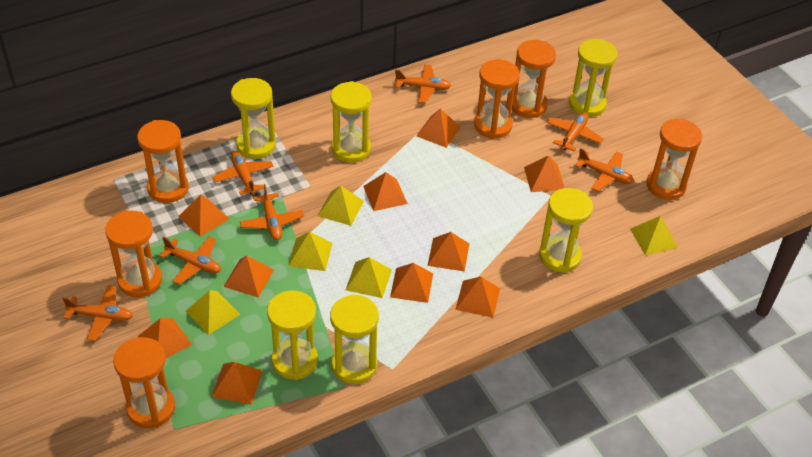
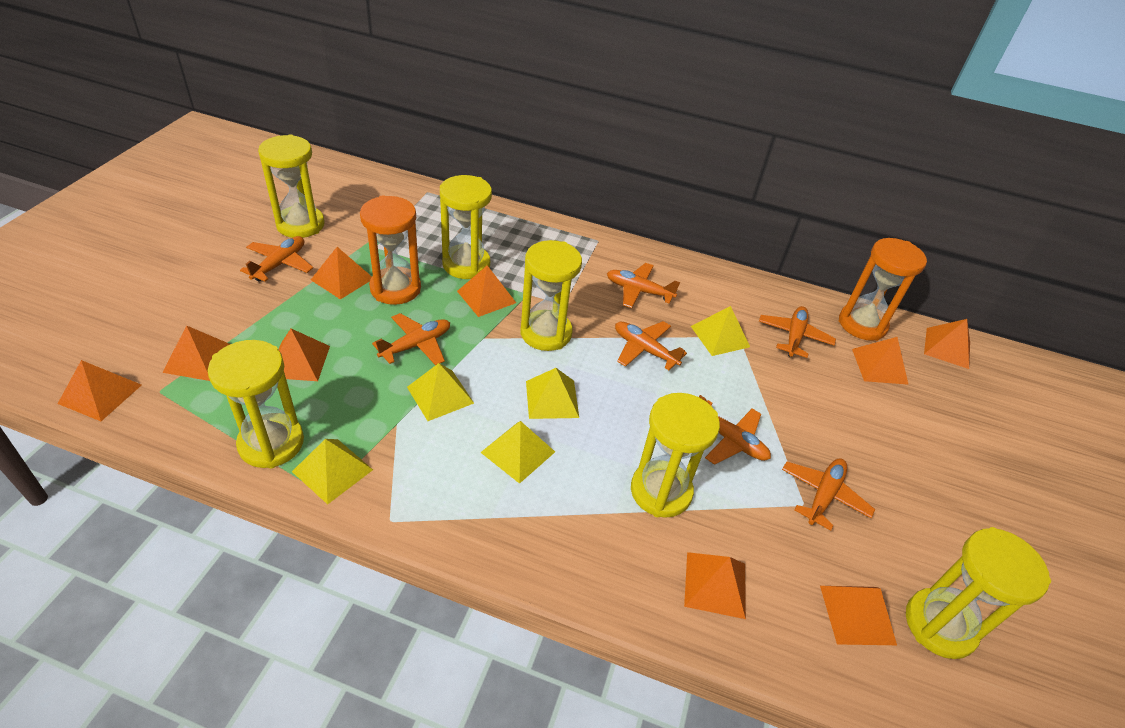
orange hourglass: 6 -> 2
orange pyramid: 10 -> 9

